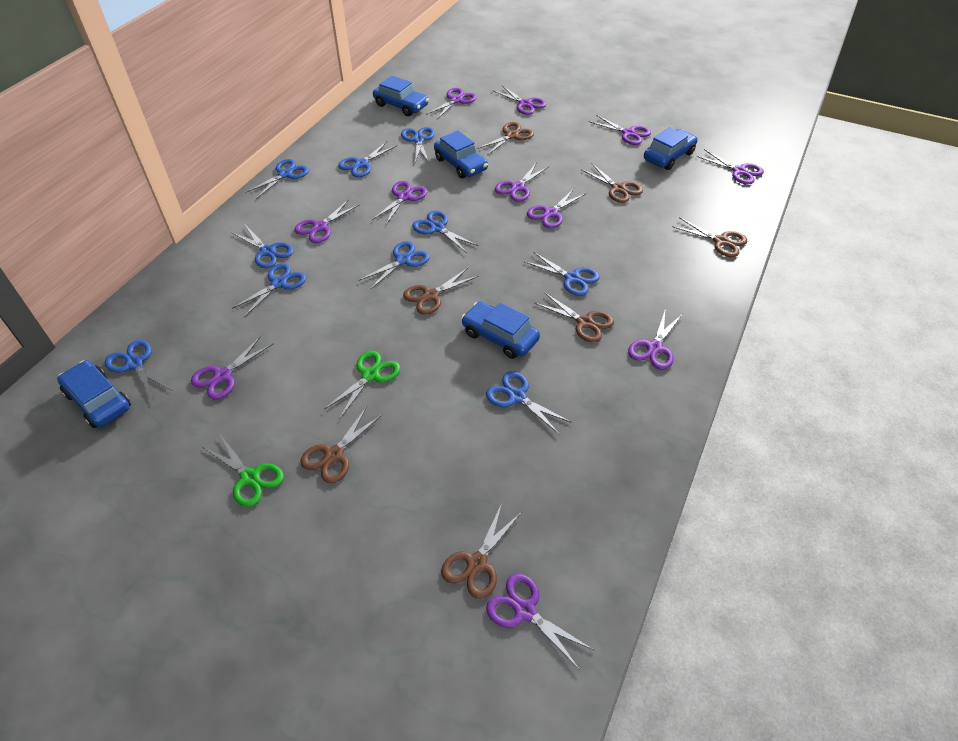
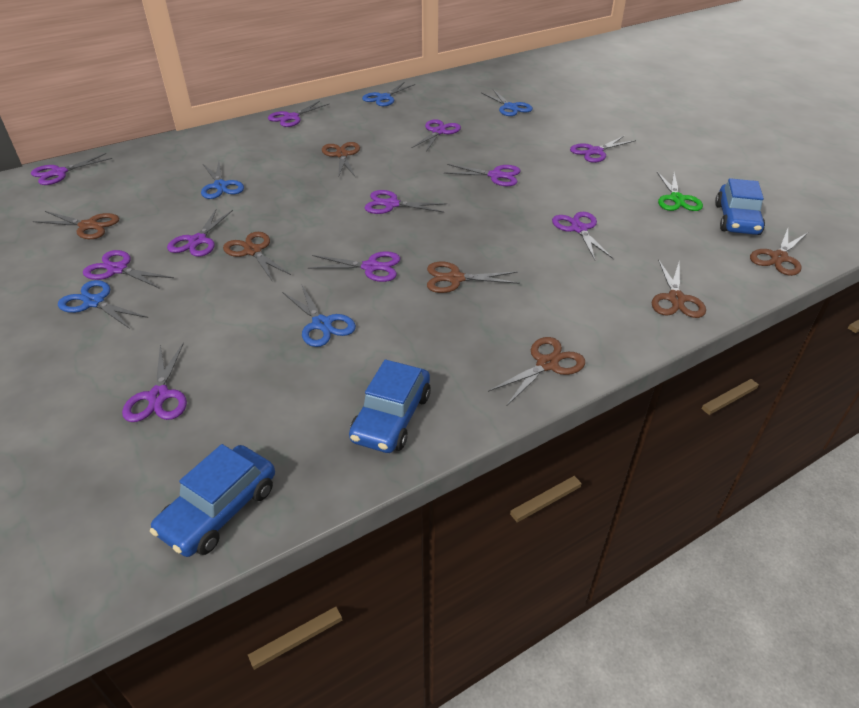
blue car: 5 -> 3
blue scissors: 10 -> 5
green scissors: 2 -> 1

